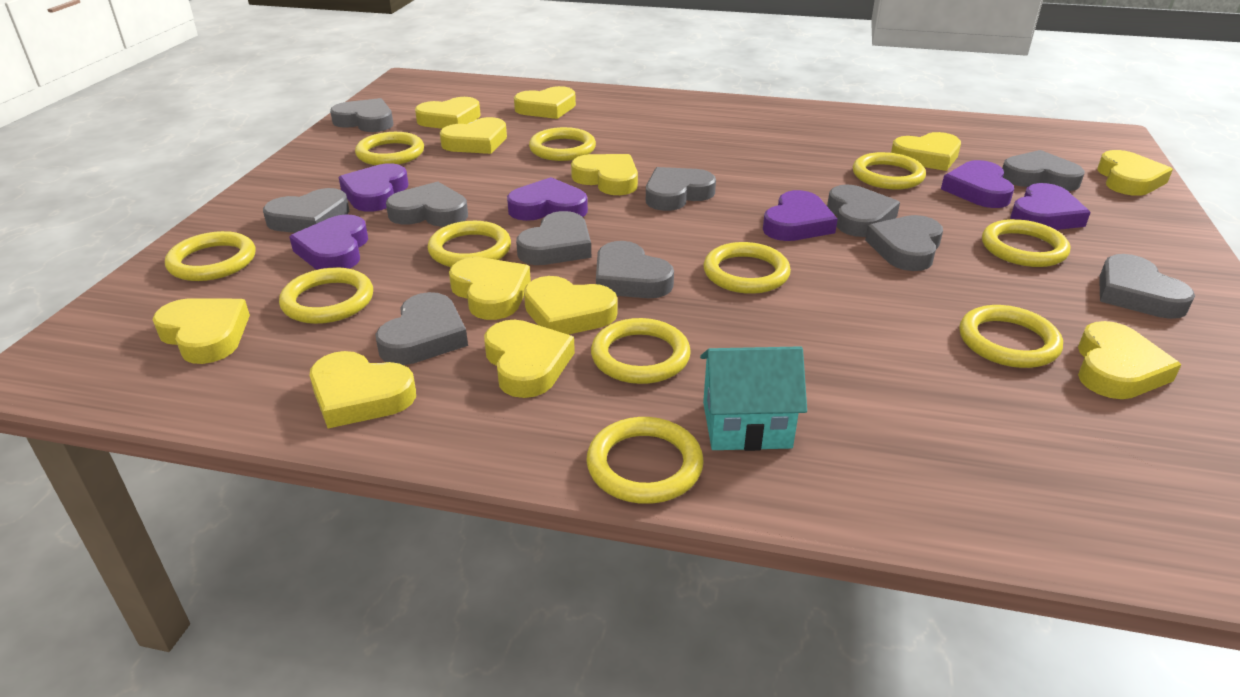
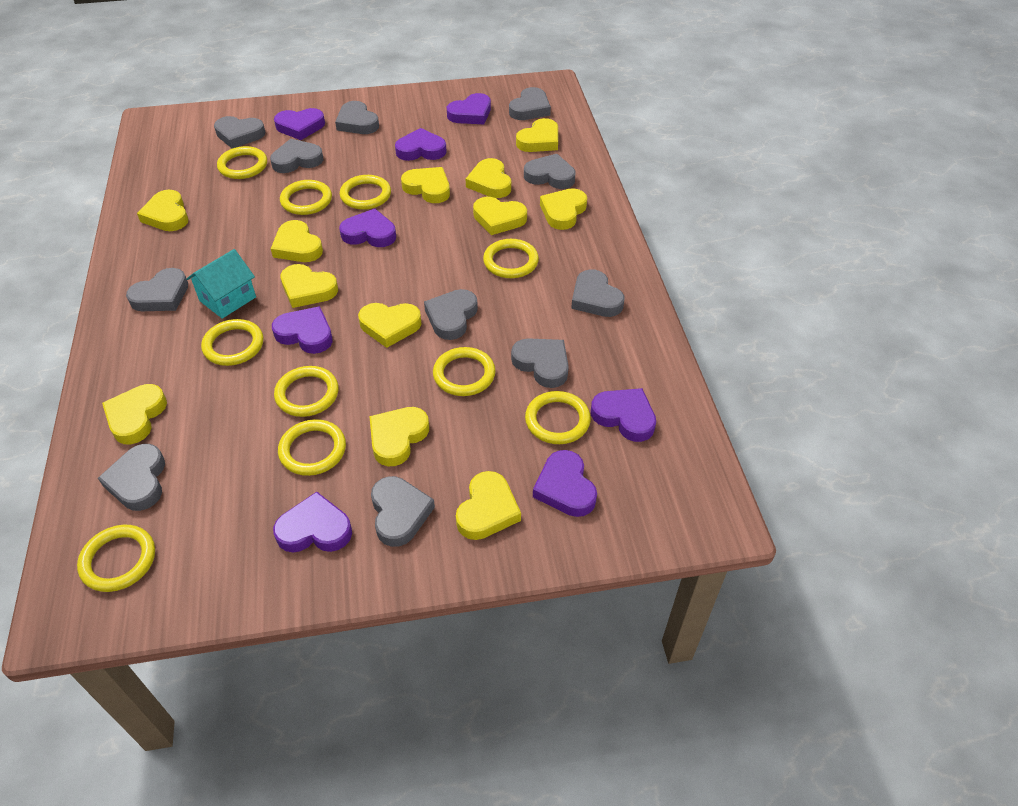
purple heart: 6 -> 8
yellow ring: 11 -> 10

